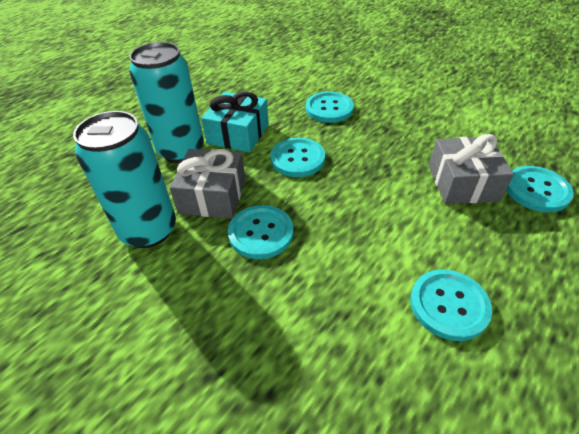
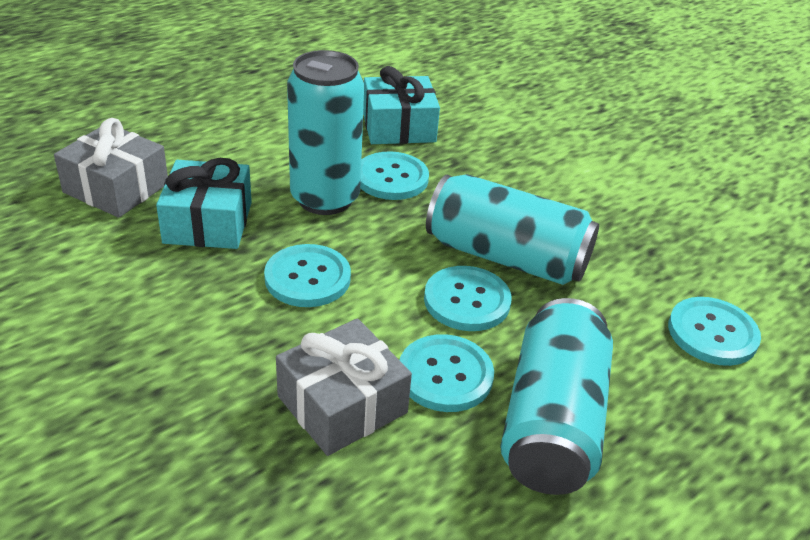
turquoise can: 2 -> 3
turquoise gift: 1 -> 2

